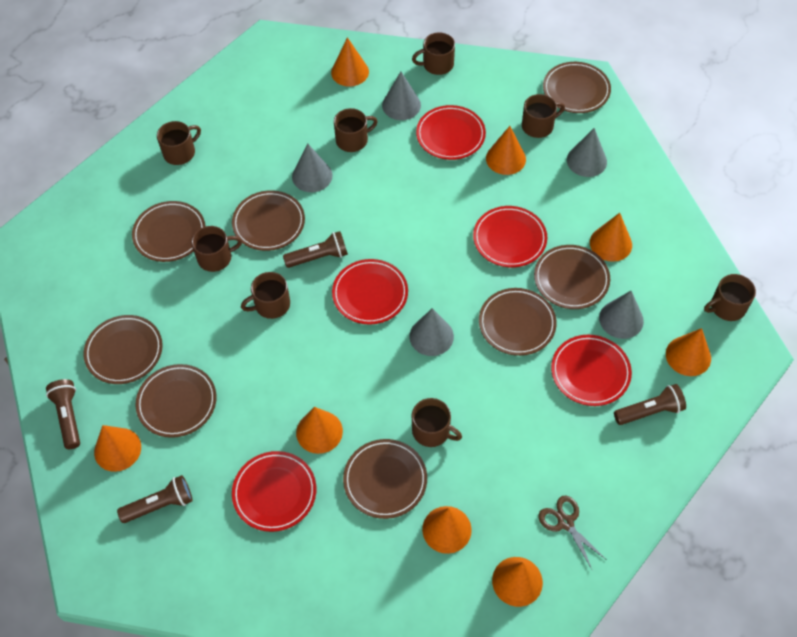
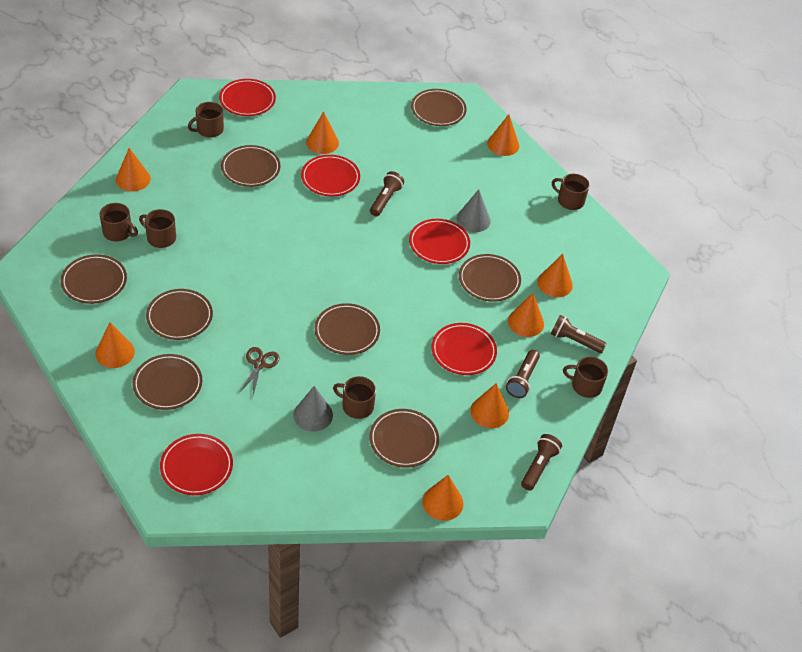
brown mug: 8 -> 6
grey cone: 5 -> 2

